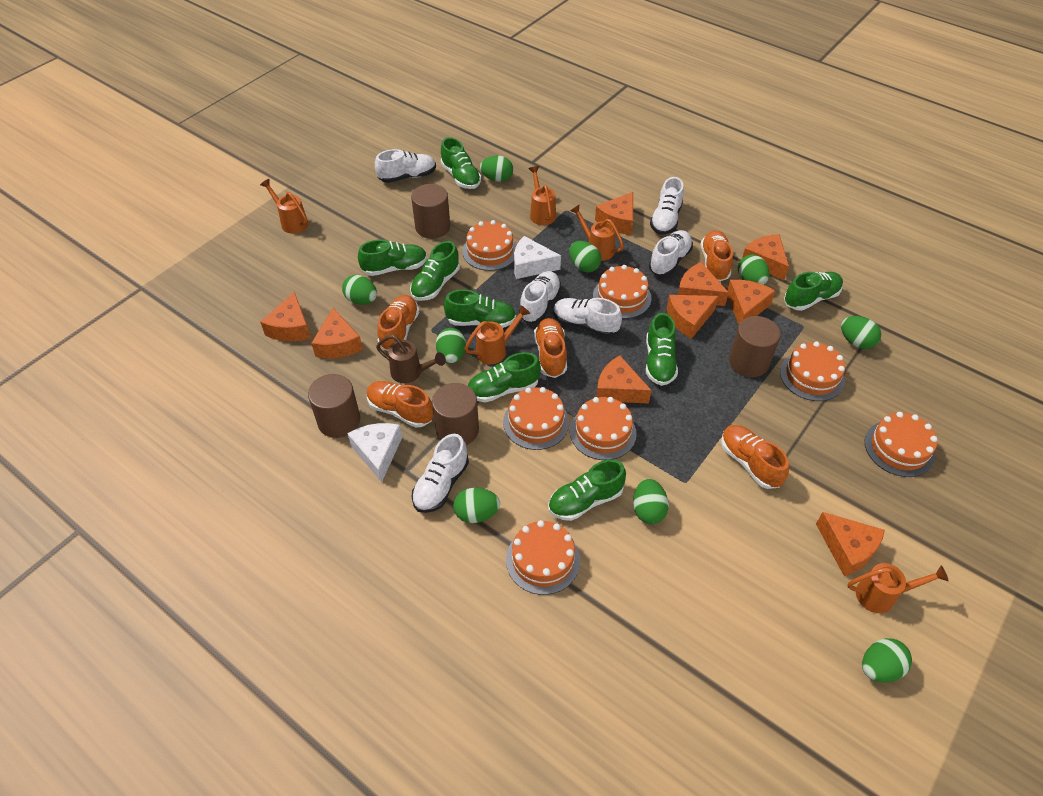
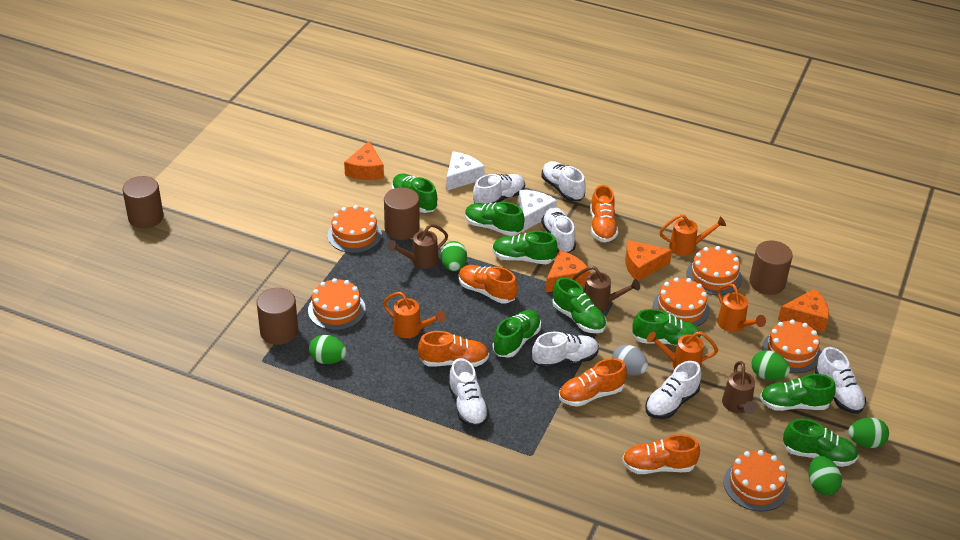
brown watering can: 1 -> 3
green egg: 9 -> 5
grey egg: 0 -> 1
orange cake: 7 -> 6
orange cheese: 9 -> 4
orange watering can: 5 -> 4
white shoe: 6 -> 7

